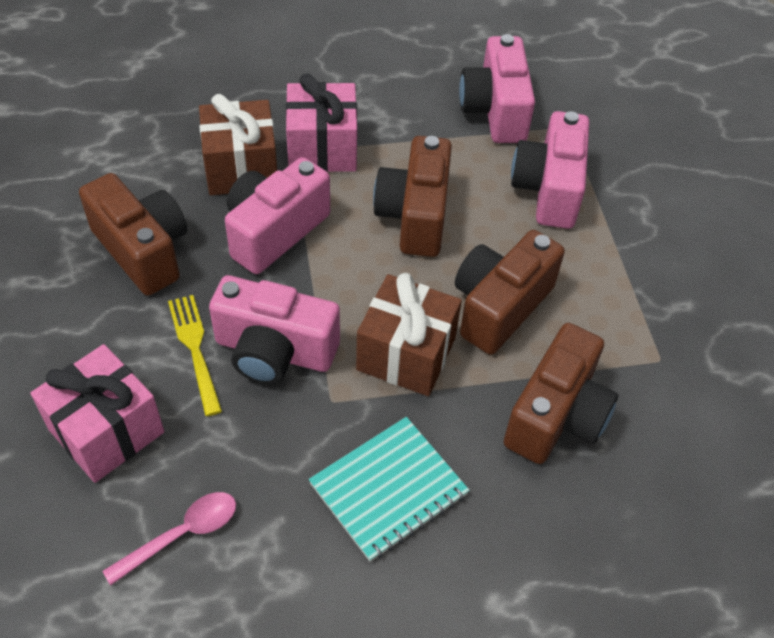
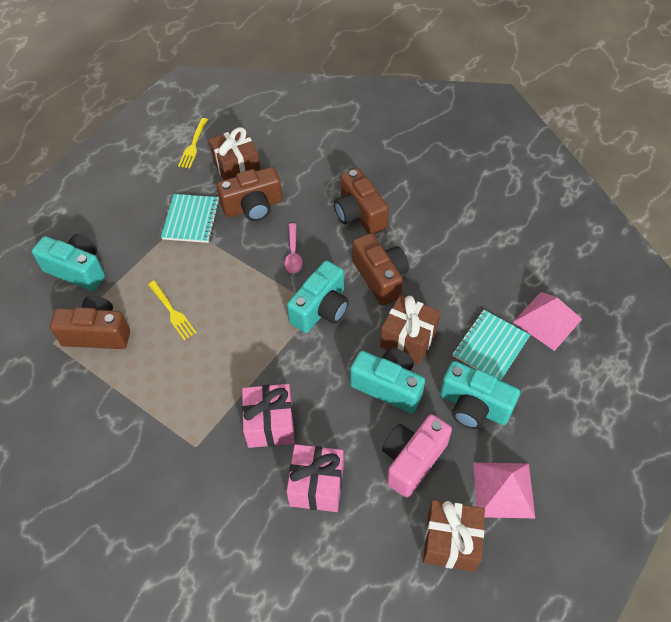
brown gift: 2 -> 3
pink camera: 4 -> 1
pink pyramid: 0 -> 2
turquoise camera: 0 -> 4
turquoise notebook: 1 -> 2
yellow fork: 1 -> 2

